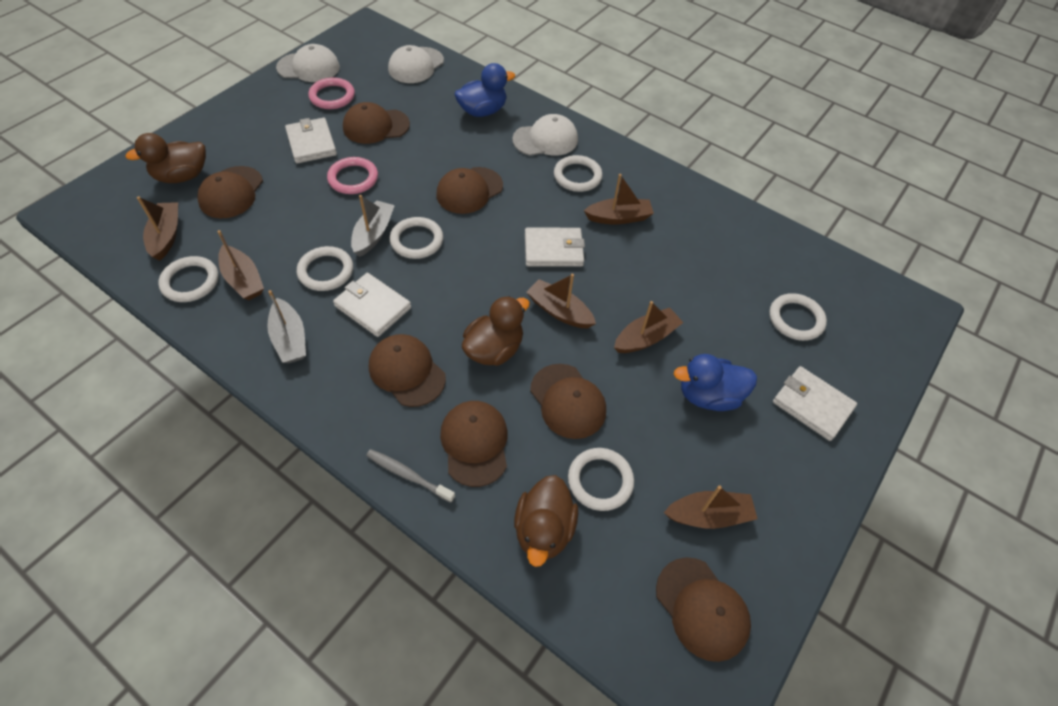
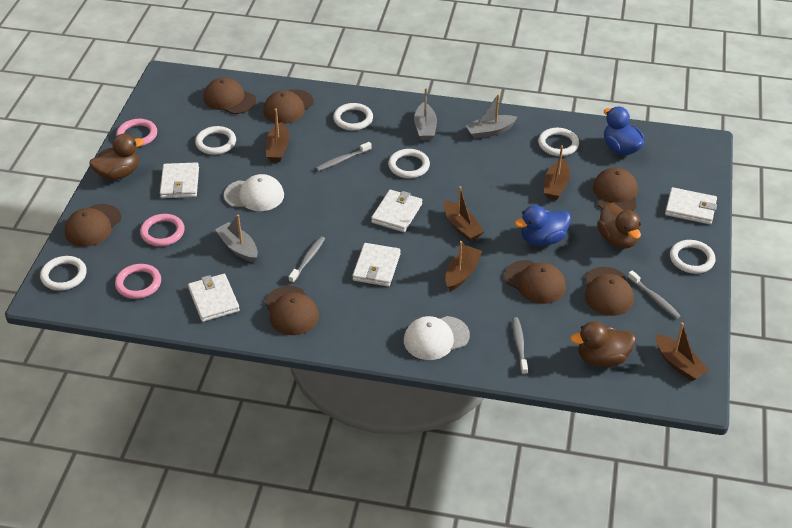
brown boat: 6 -> 5
grey boat: 2 -> 3
grey toothbrush: 1 -> 4
pink ring: 2 -> 3
white cap: 3 -> 2
white wallet: 4 -> 5

